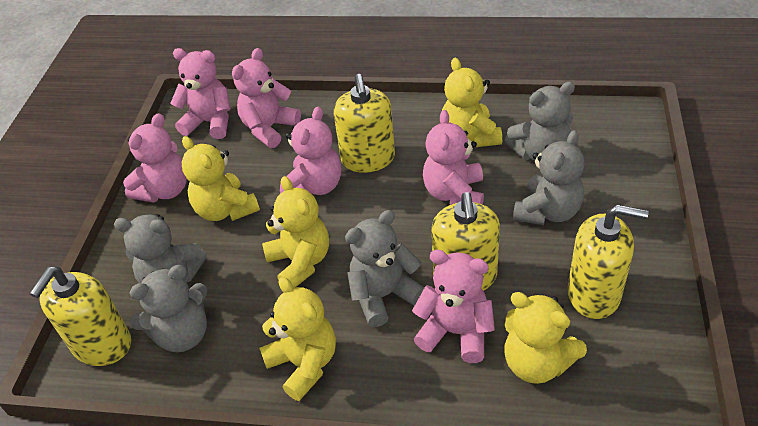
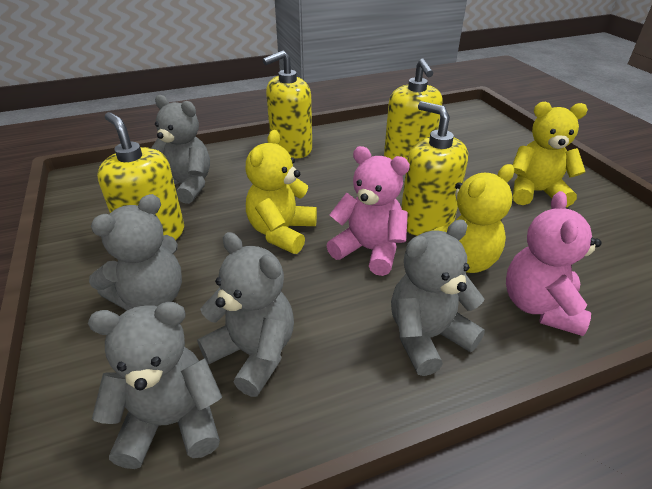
pink teddy bear: 6 -> 2
yellow teddy bear: 5 -> 3

